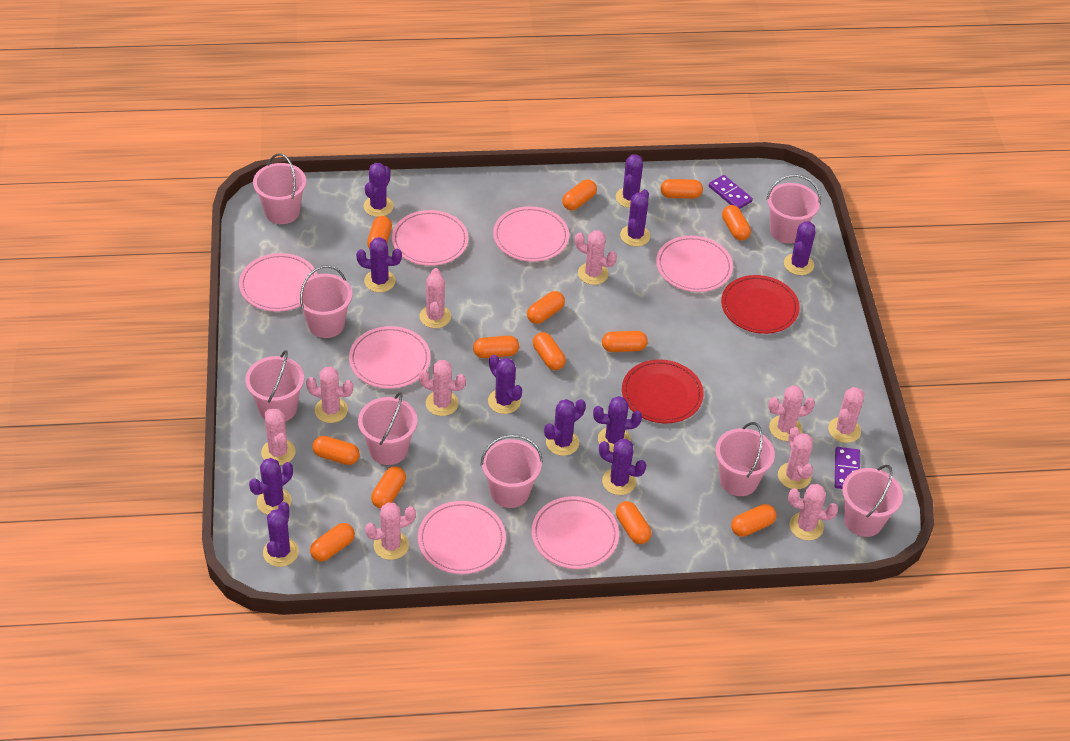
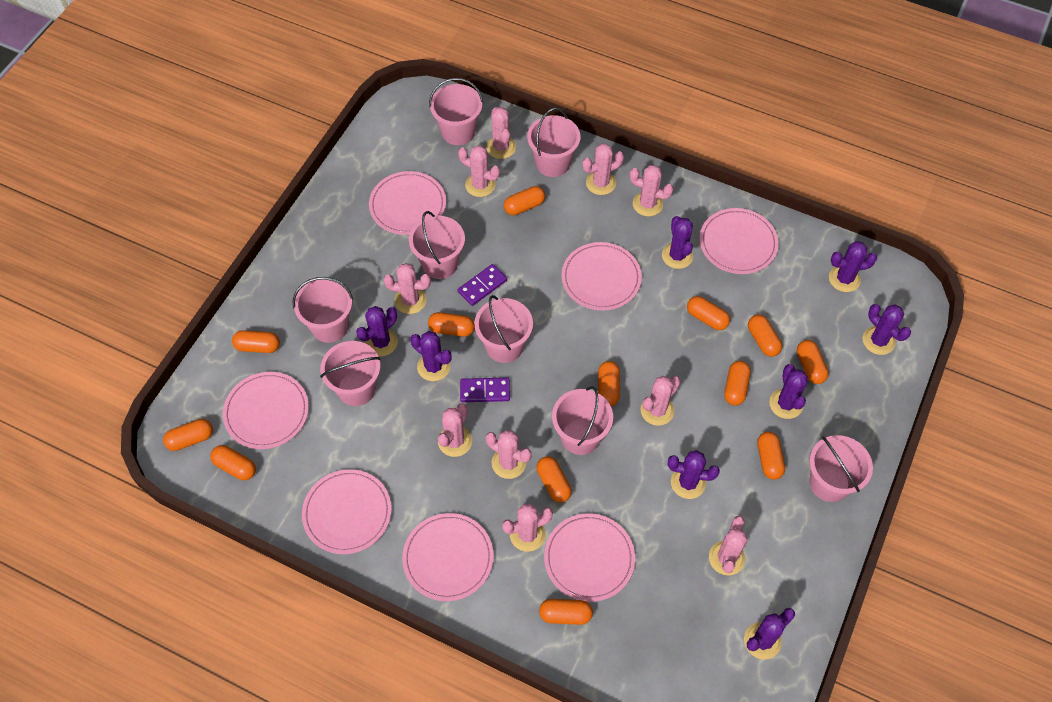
purple cactus: 11 -> 8
red plate: 2 -> 0

